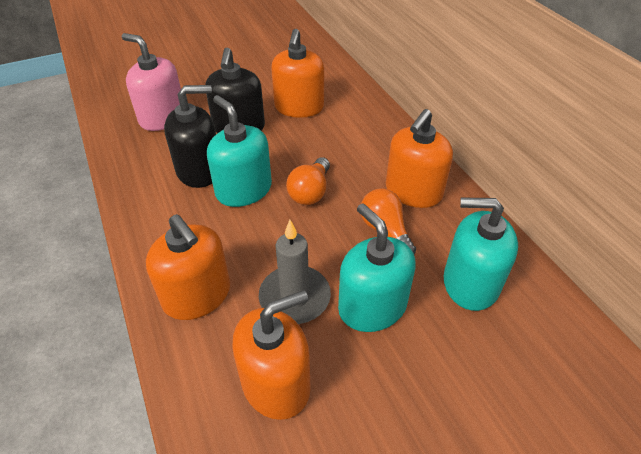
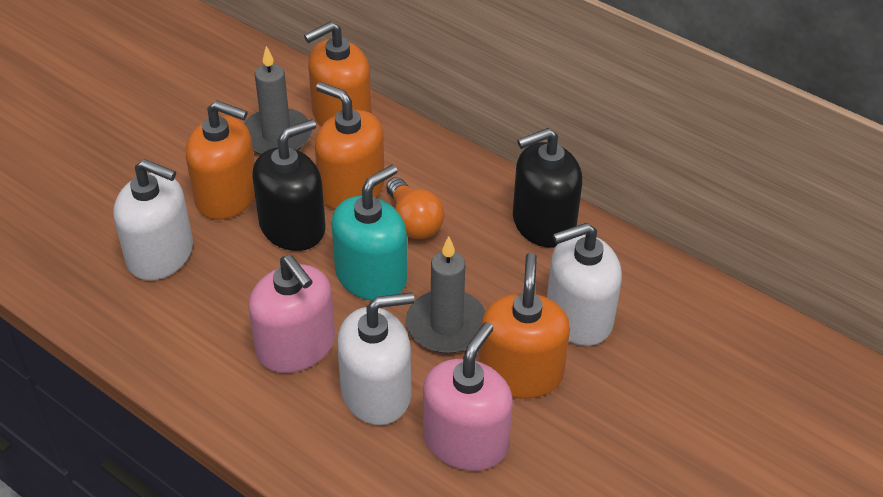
grey candle: 1 -> 2
orange light bulb: 2 -> 1
pink soap dispenser: 1 -> 2
turquoise soap dispenser: 3 -> 1
white soap dispenser: 0 -> 3

